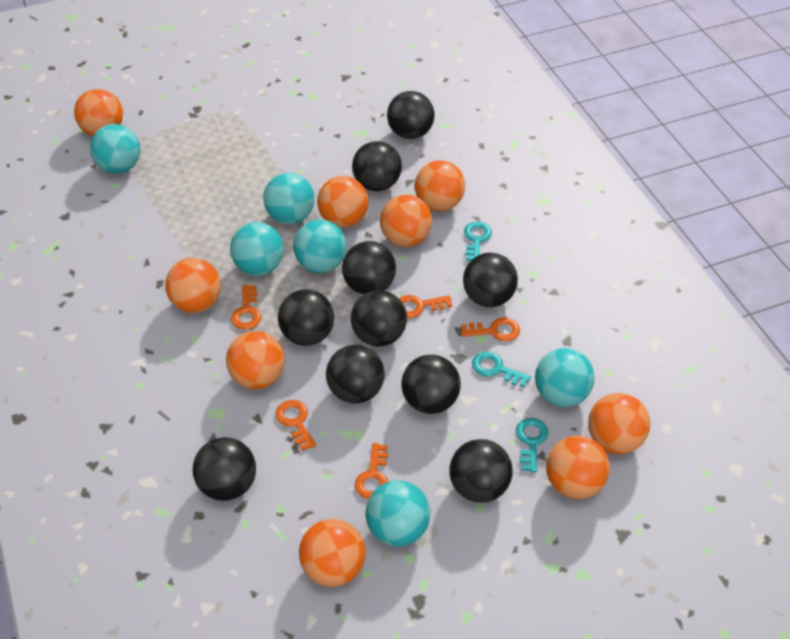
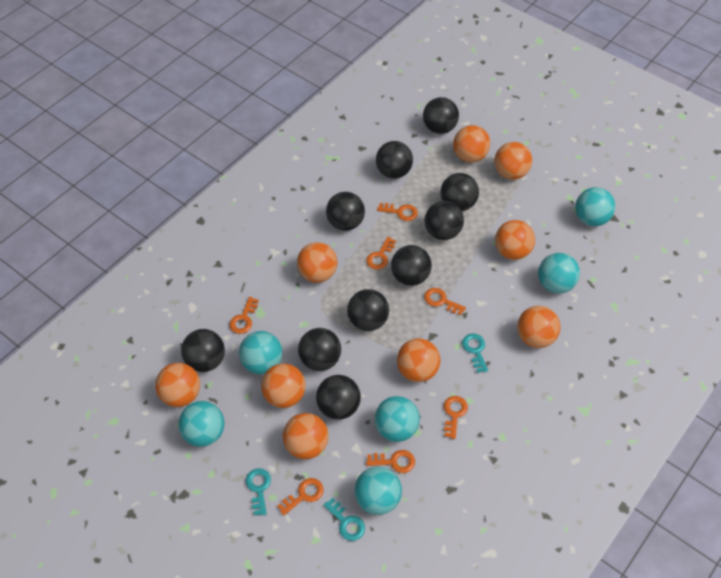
orange key: 5 -> 7

